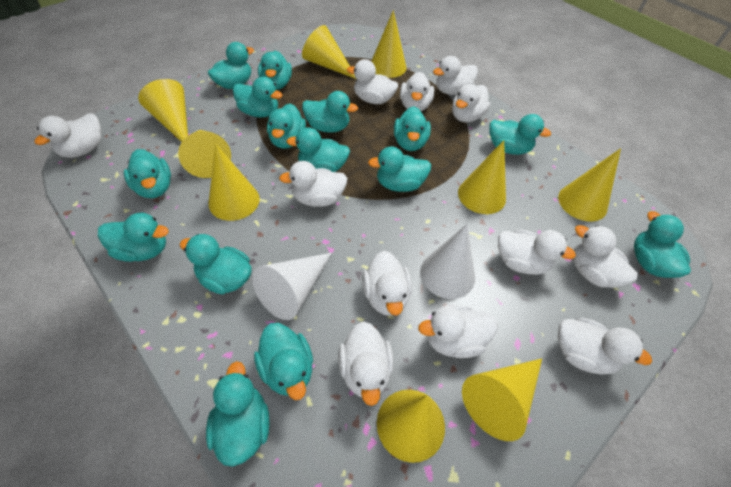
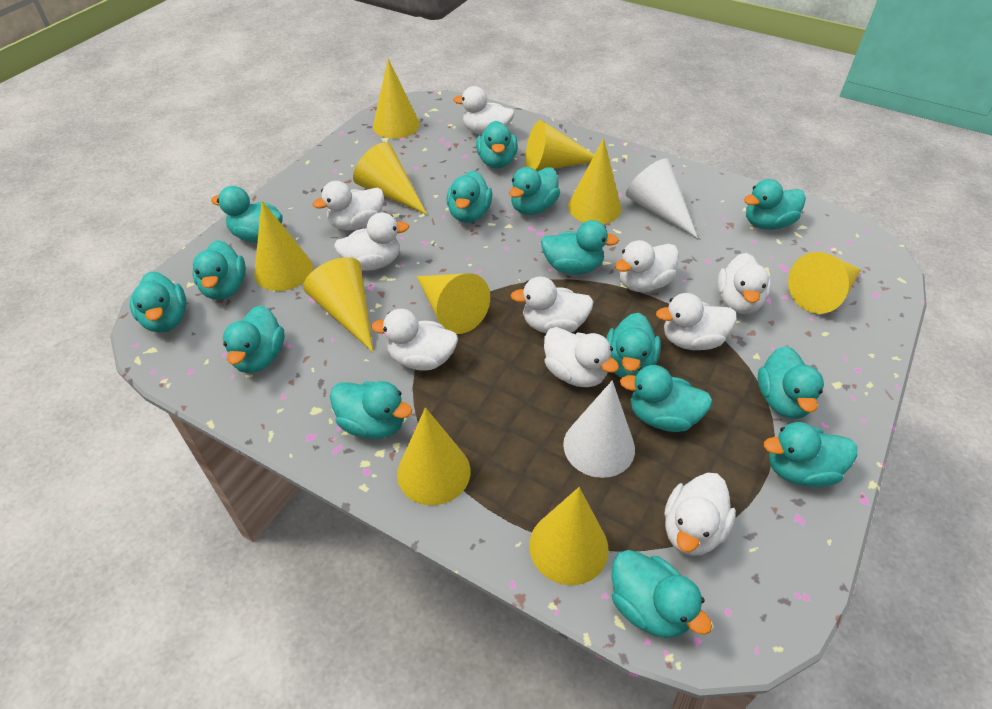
white duck: 12 -> 10
yellow cone: 9 -> 10

